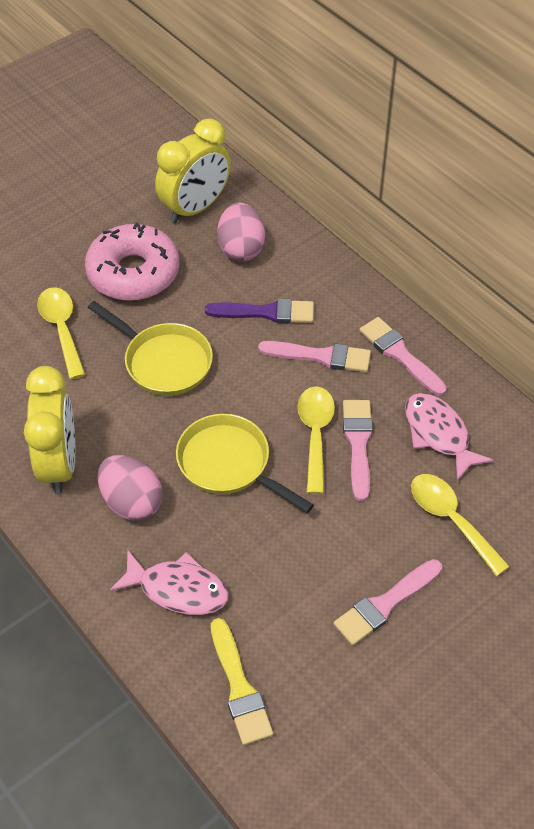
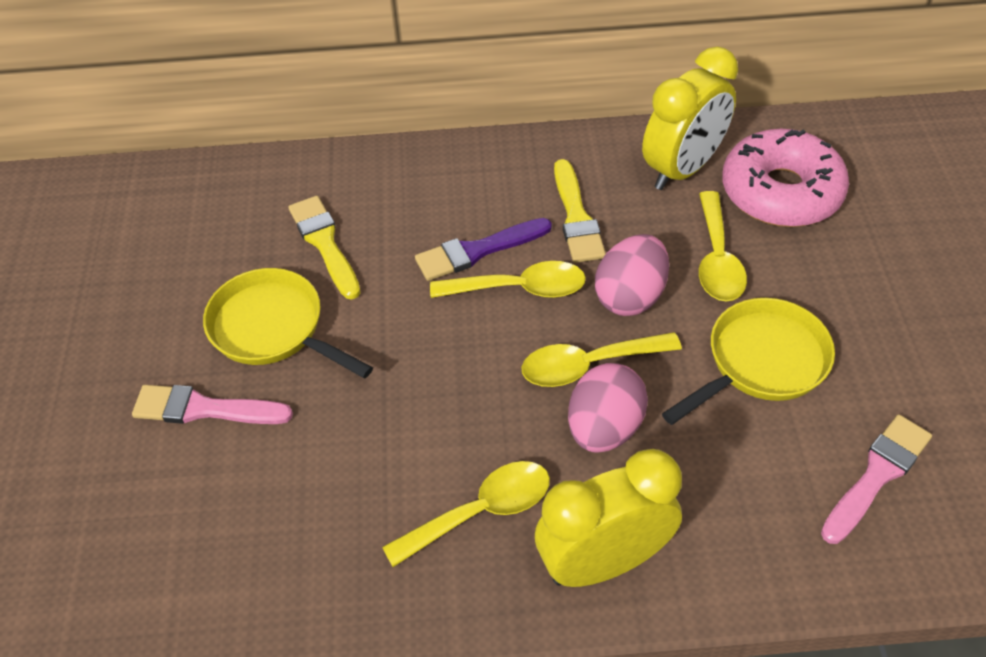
pink brush: 4 -> 2
pink fish: 2 -> 0
yellow brush: 1 -> 2
yellow spoon: 3 -> 4

